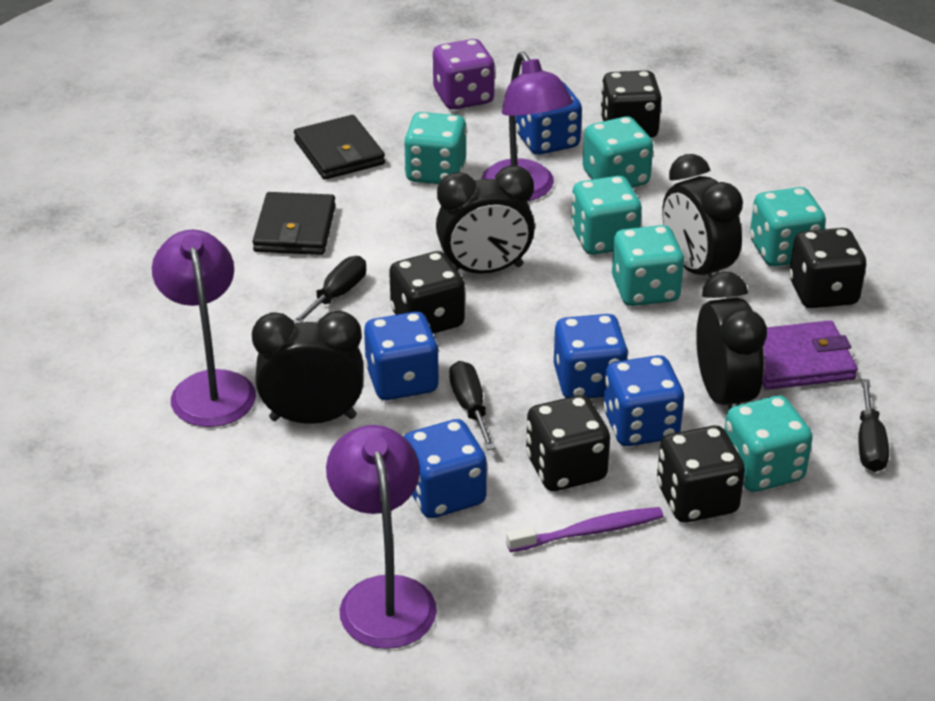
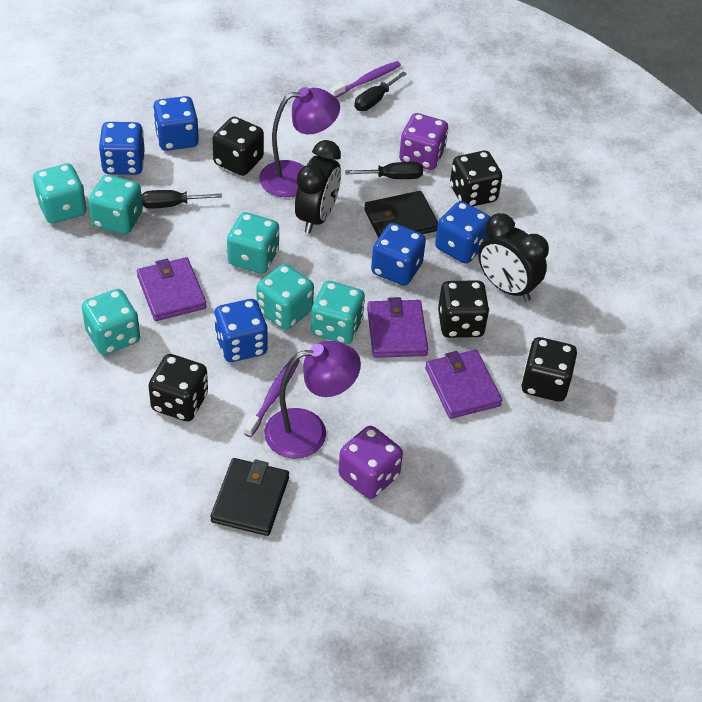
black clock: 4 -> 2
purple dice: 1 -> 2
purple lamp: 3 -> 2
purple toothbrush: 1 -> 2
purple wallet: 1 -> 3

